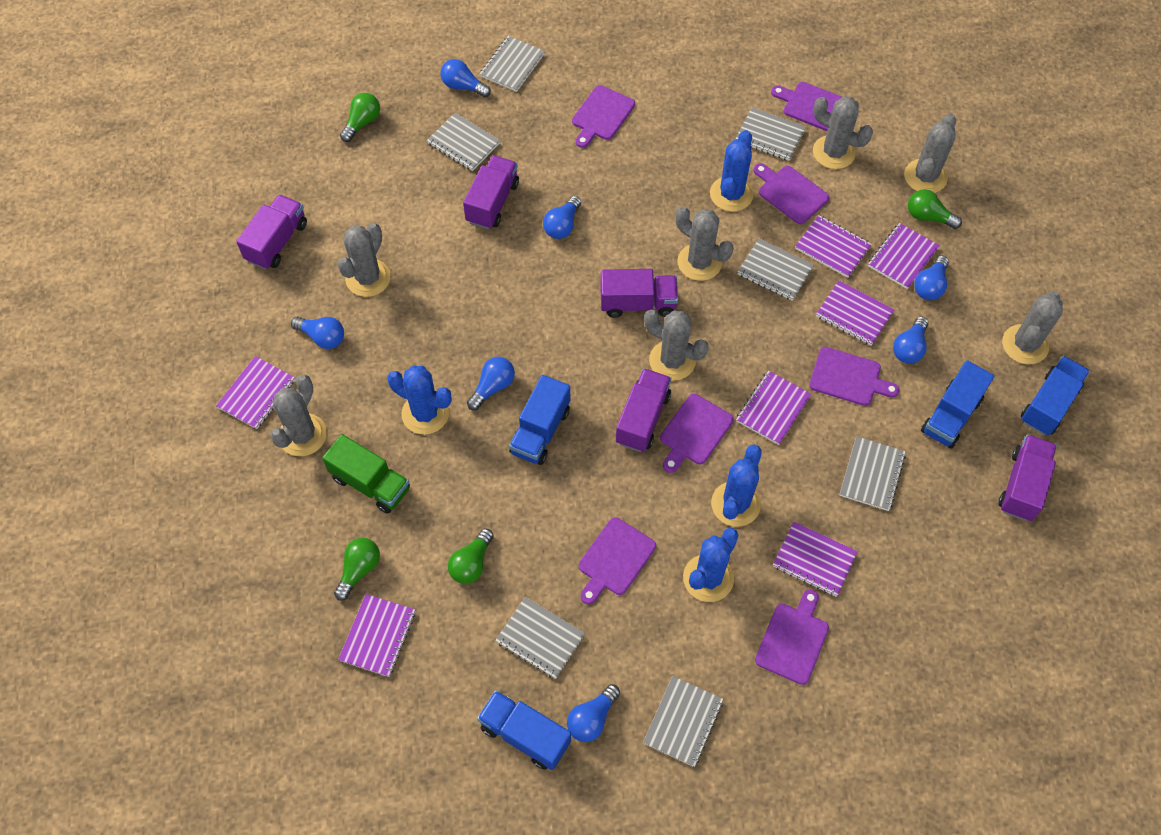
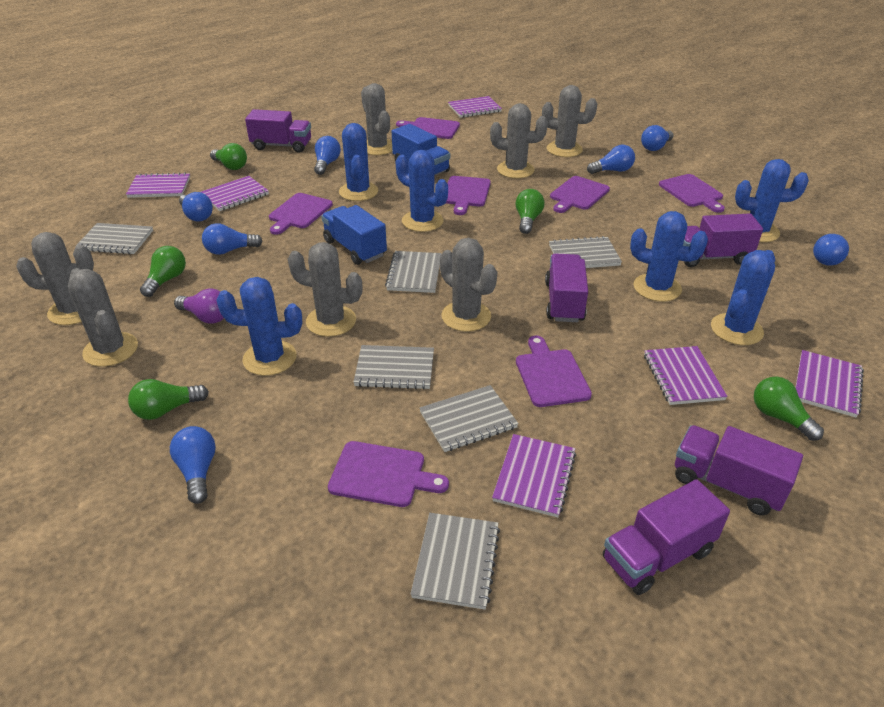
blue cactus: 4 -> 6
blue truck: 4 -> 2
green light bulb: 4 -> 5
green truck: 1 -> 0
grey notebook: 7 -> 6
purple light bulb: 0 -> 1
purple notebook: 7 -> 6

